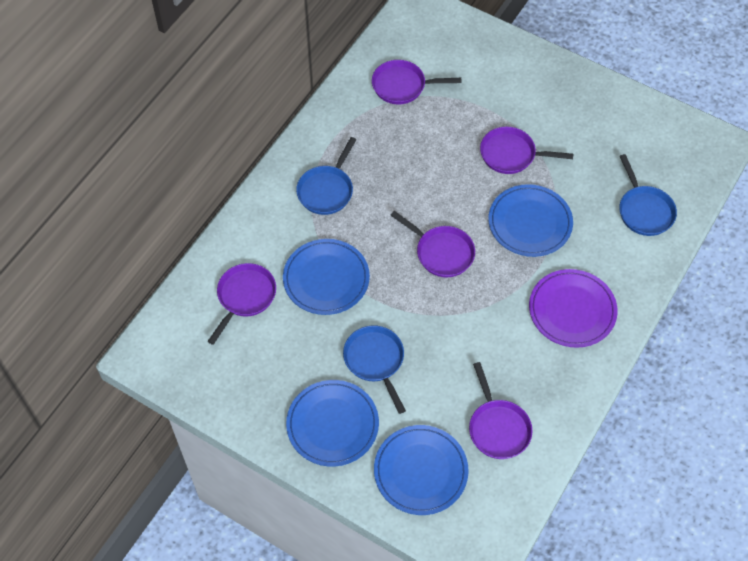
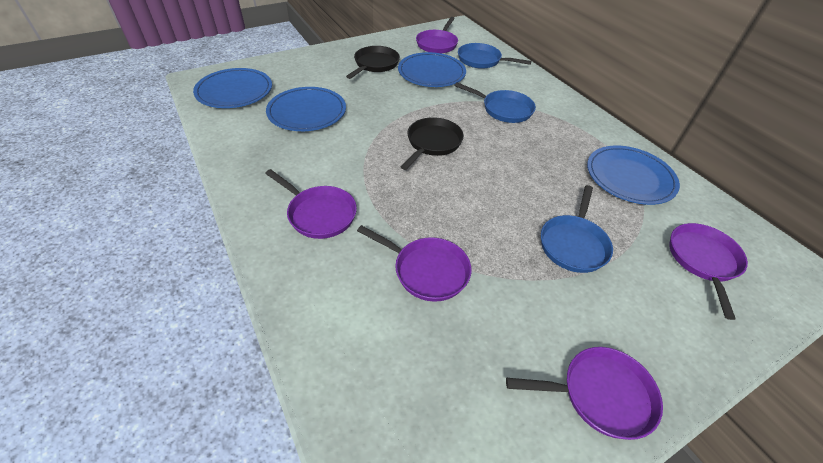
black pan: 0 -> 2
purple plate: 1 -> 0

